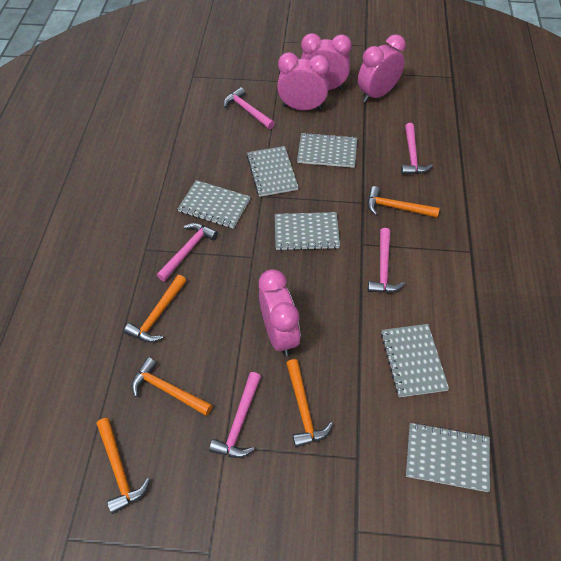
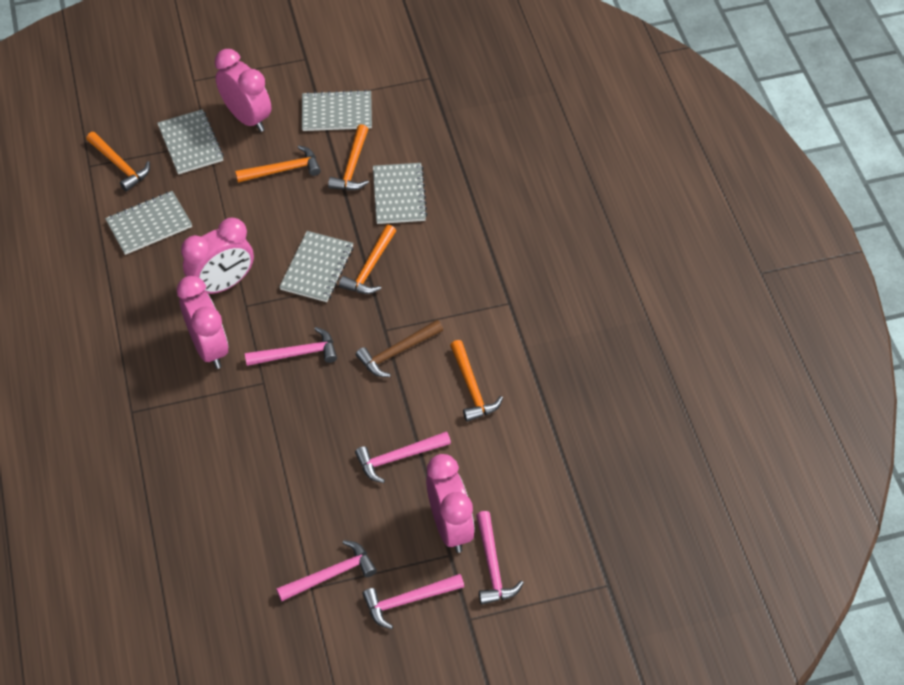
brown hammer: 0 -> 1
grey notebook: 6 -> 5

